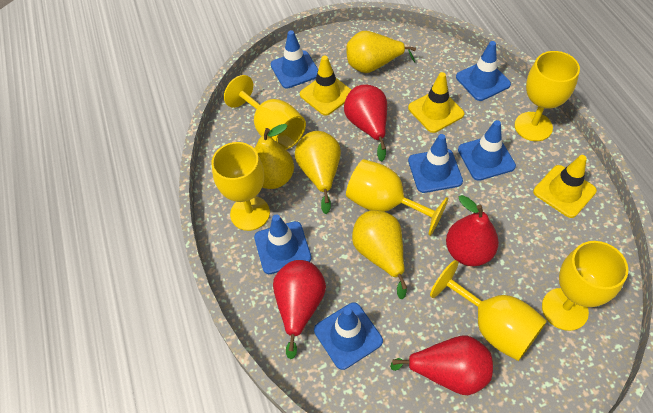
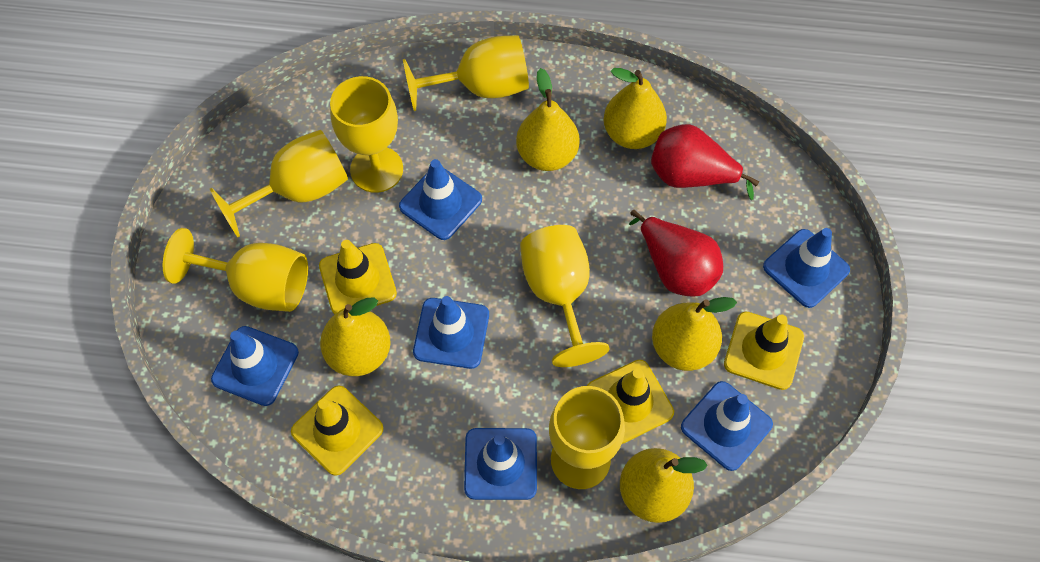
red pear: 4 -> 2
yellow pear: 4 -> 5
yellow traffic cone: 3 -> 4

